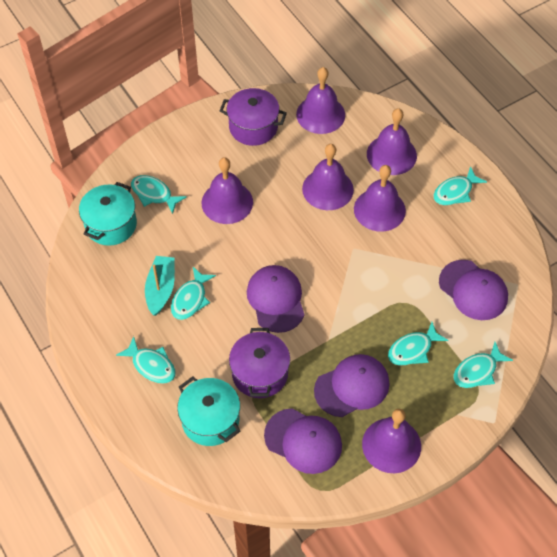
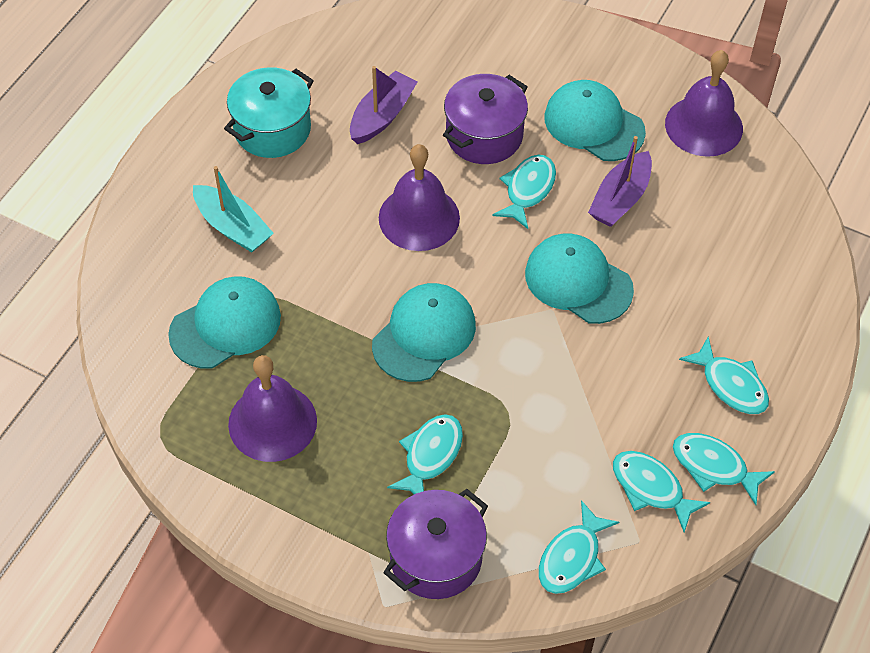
purple bell: 6 -> 3
purple boat: 0 -> 2
purple cap: 4 -> 0
turquoise cap: 0 -> 4
turquoise pot: 2 -> 1

